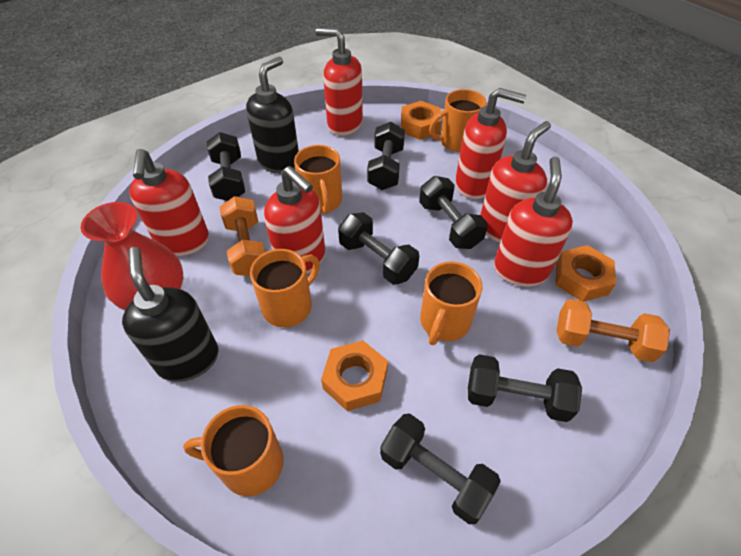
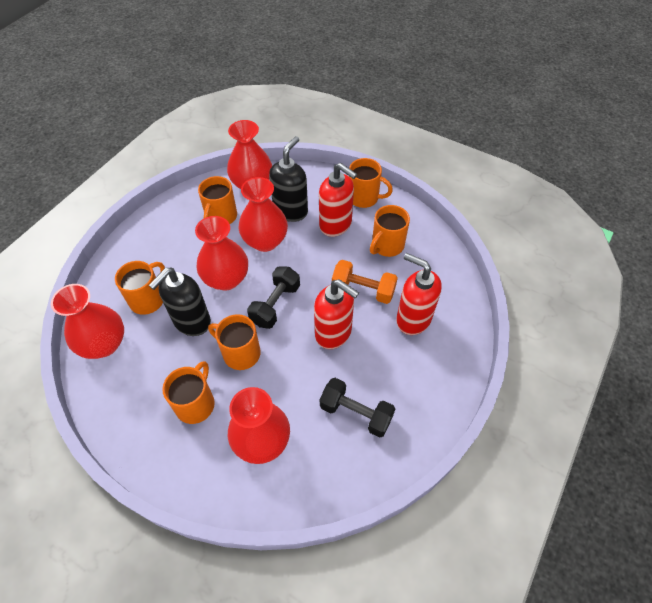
black dumbbell: 6 -> 2
orange dumbbell: 2 -> 1
orange mug: 5 -> 6
orange nut: 3 -> 0
red soap dispenser: 6 -> 3
red vase: 1 -> 5

